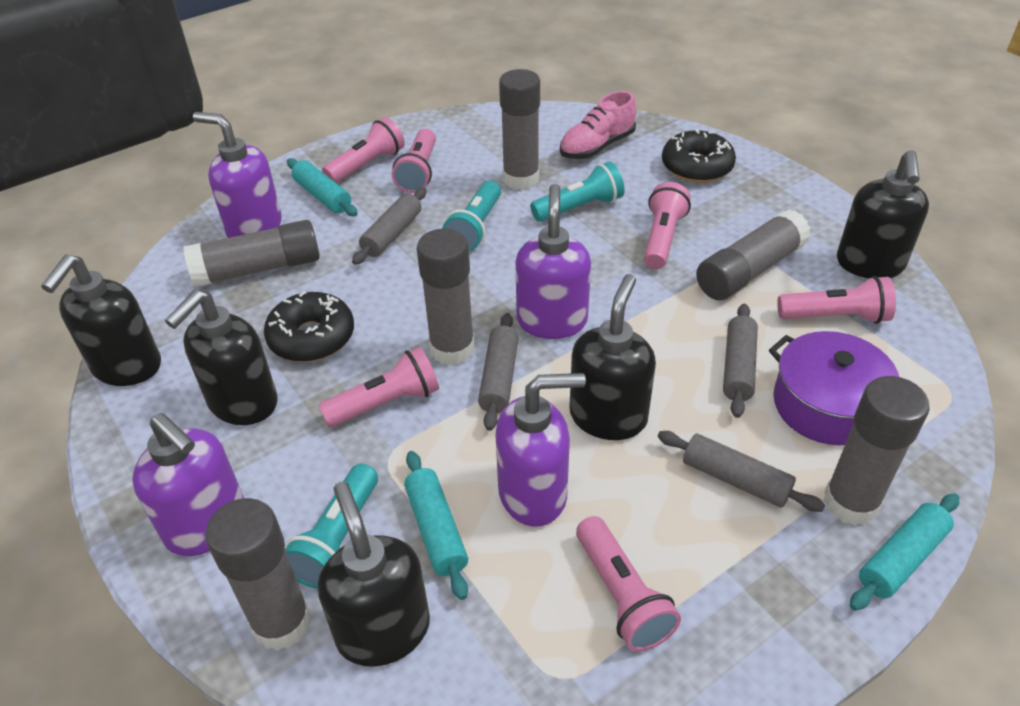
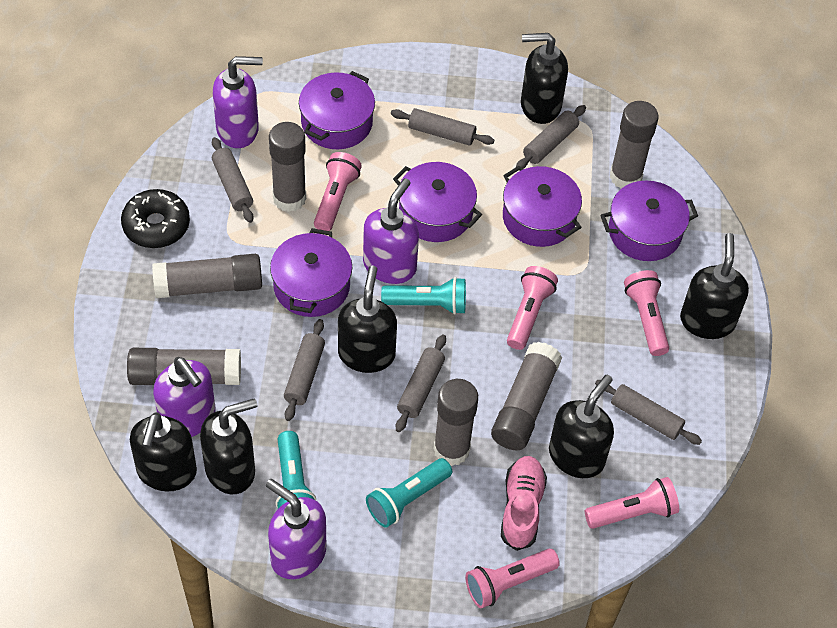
black donut: 2 -> 1
black soap dispenser: 5 -> 6
grey rolling pin: 4 -> 6
pink flashlight: 6 -> 5
purple pot: 1 -> 5
turquoise rolling pin: 3 -> 0

